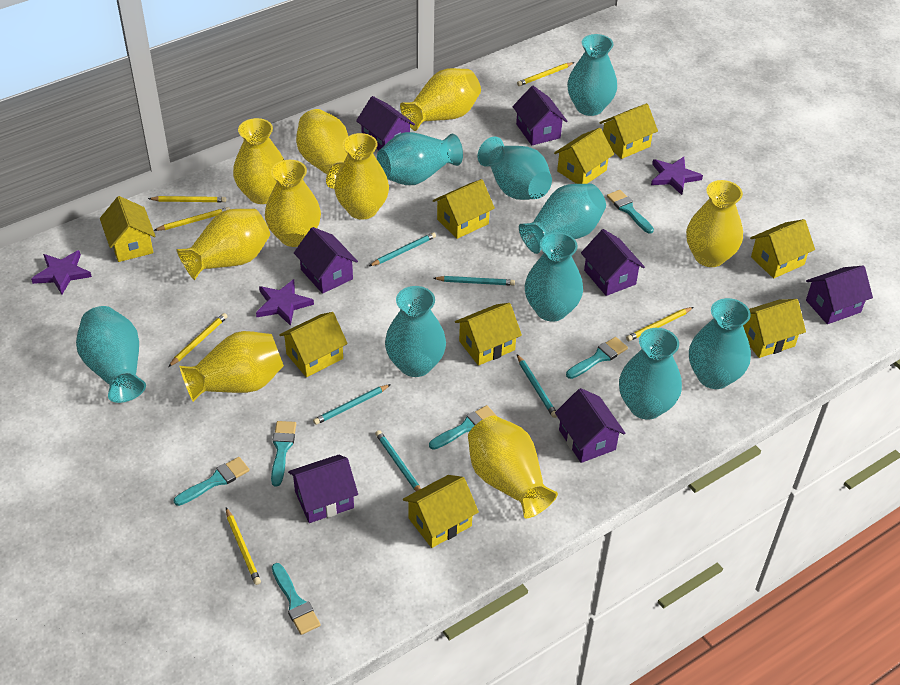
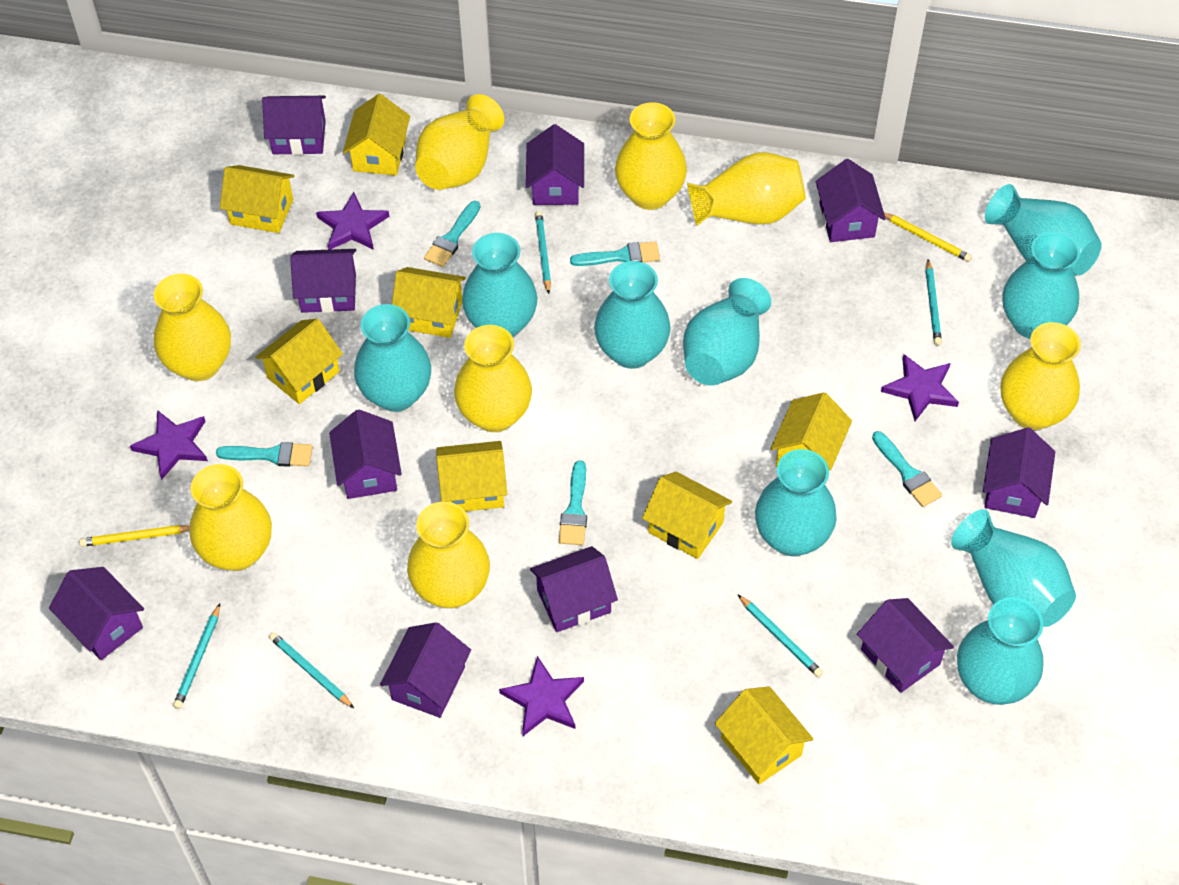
purple house: 7 -> 10
purple star: 3 -> 4
turquoise brush: 6 -> 5
yellow house: 9 -> 8
yellow pencil: 6 -> 2
yellow vase: 9 -> 8

